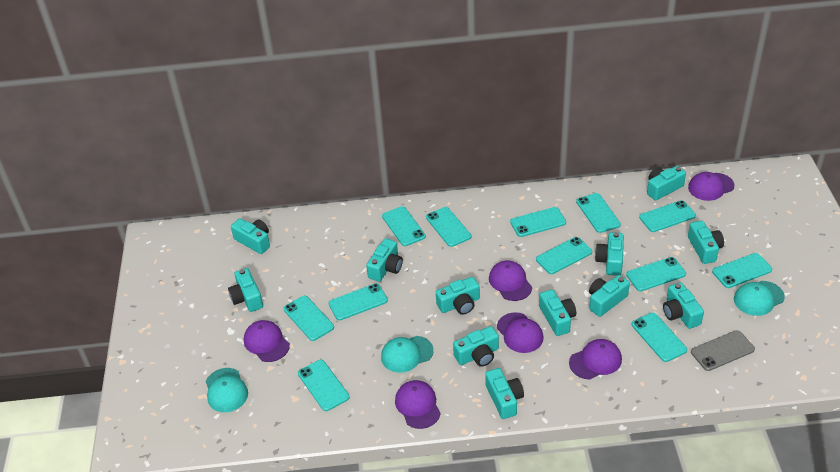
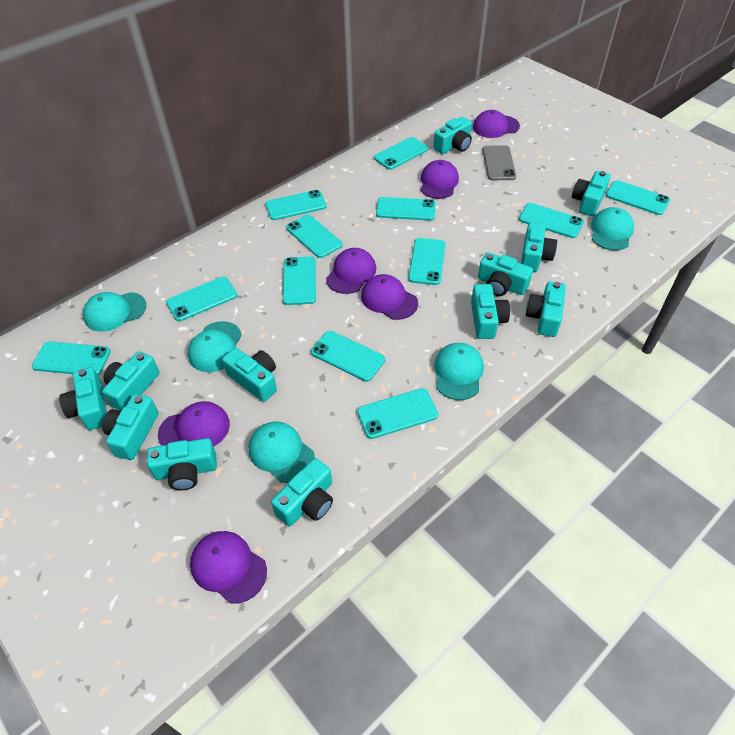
turquoise cap: 3 -> 5

